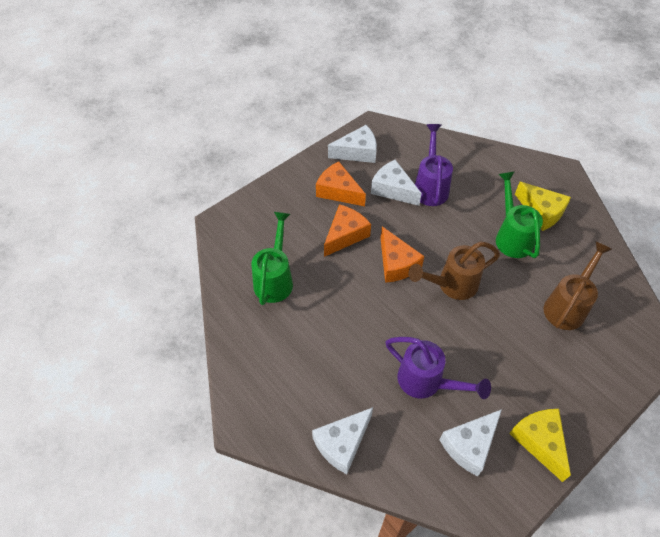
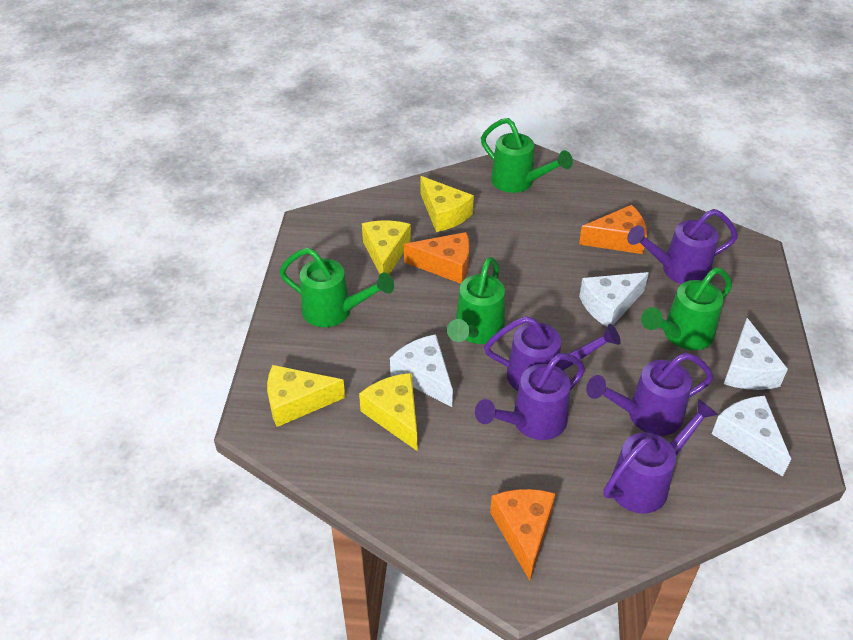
brown watering can: 2 -> 0
green watering can: 2 -> 4
purple watering can: 2 -> 5
yellow cheese: 2 -> 4

